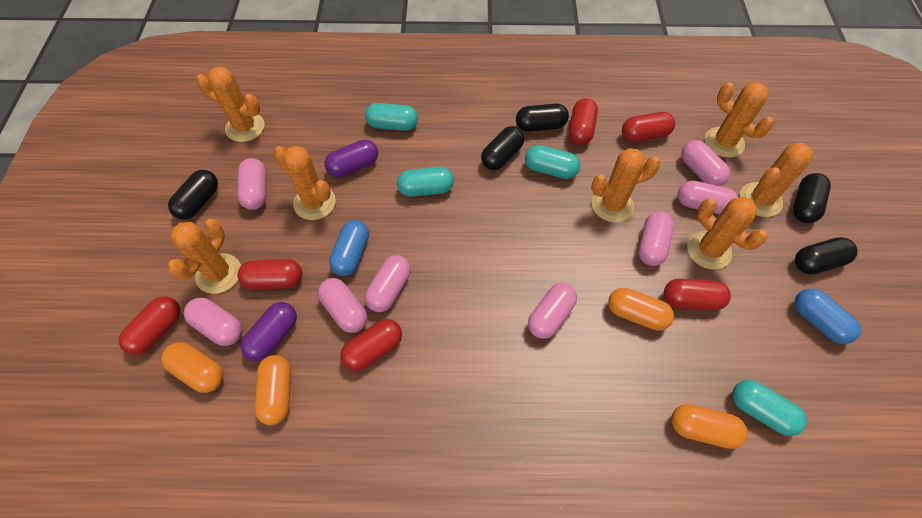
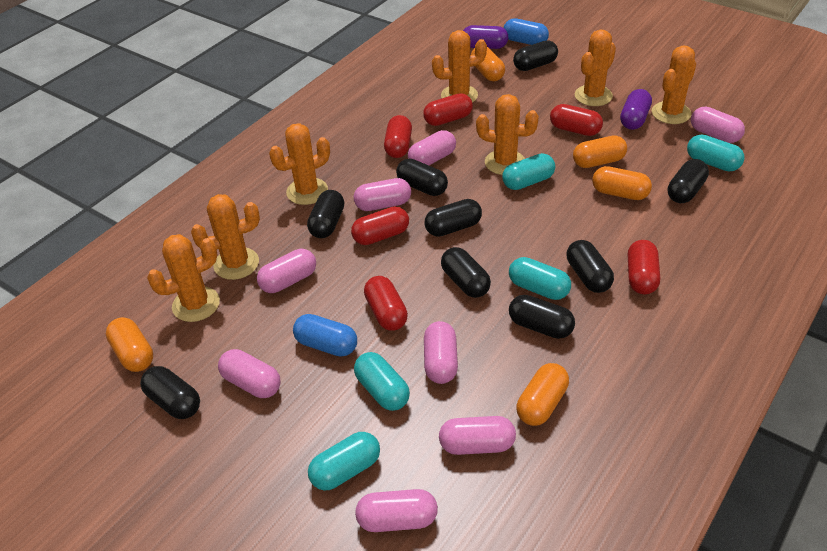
black capsule: 5 -> 9
orange capsule: 4 -> 5
turquoise capsule: 4 -> 5

